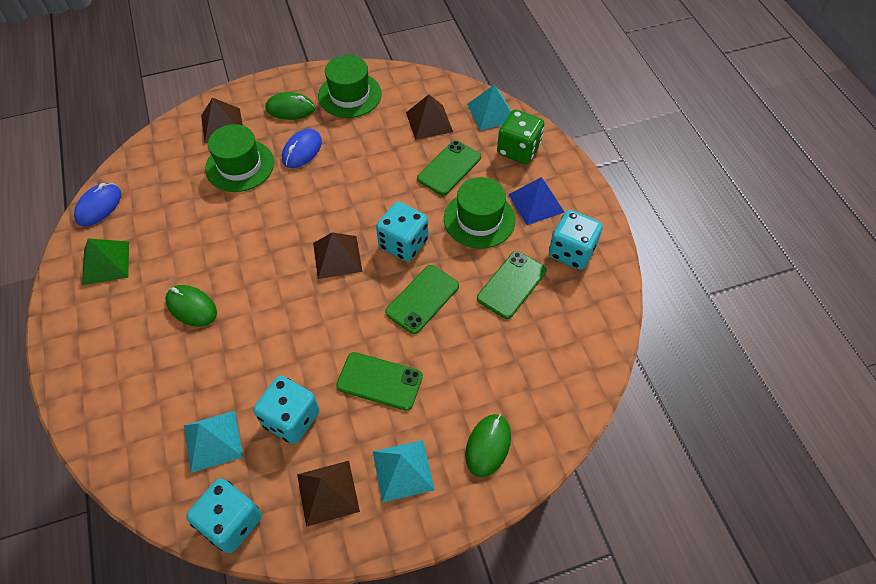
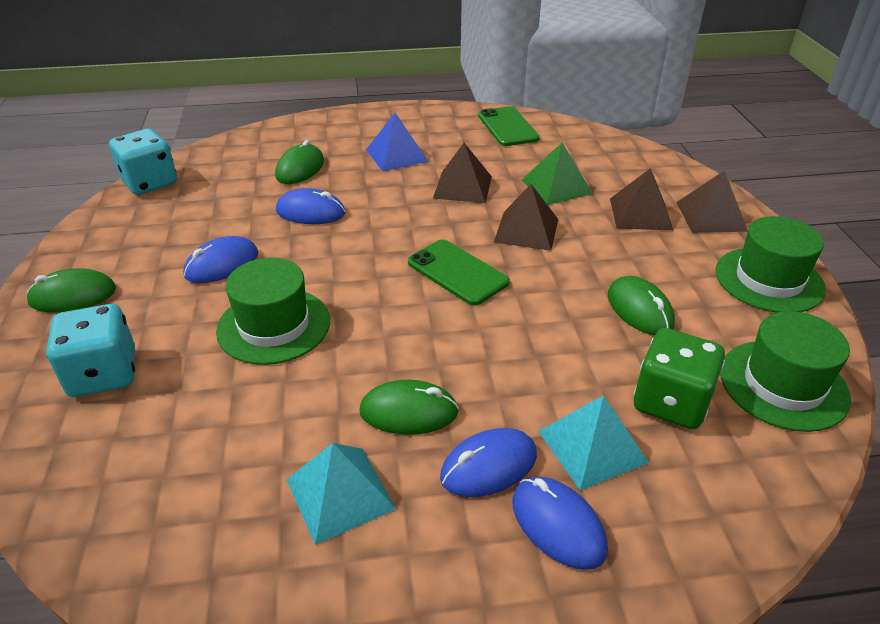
blue mouse: 2 -> 4
green mouse: 3 -> 4
green phone: 4 -> 2
turquoise dice: 4 -> 2
turquoise pyramid: 3 -> 2

